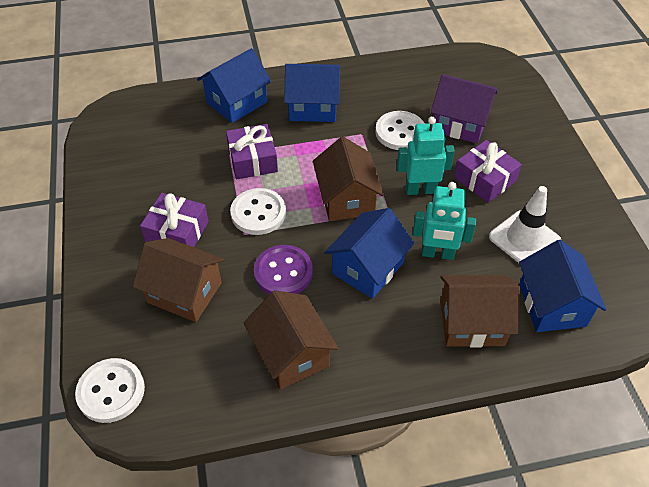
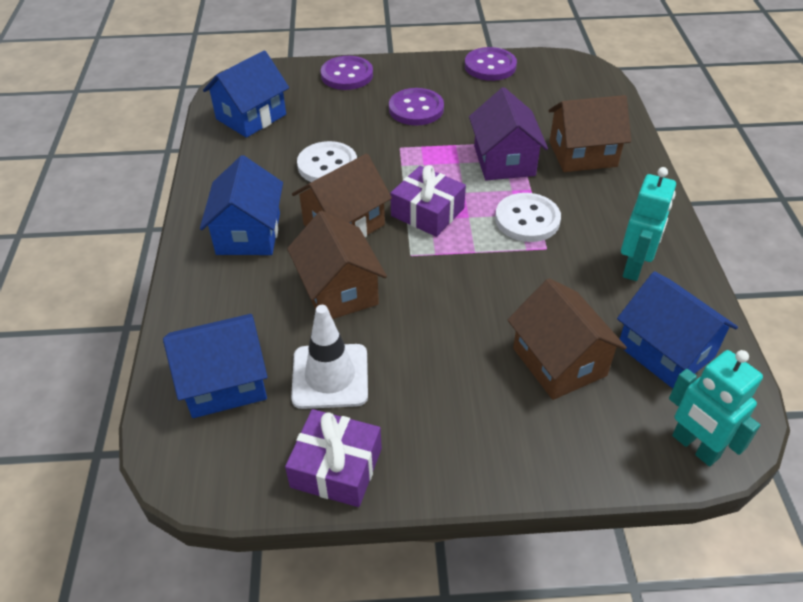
purple button: 1 -> 3
purple gift: 3 -> 2
white button: 3 -> 2

